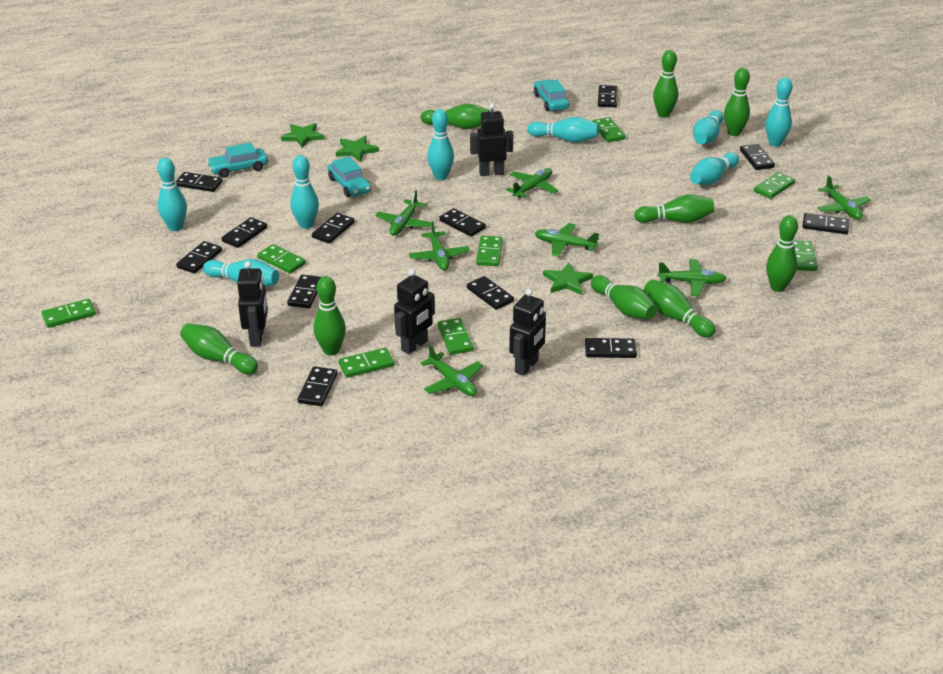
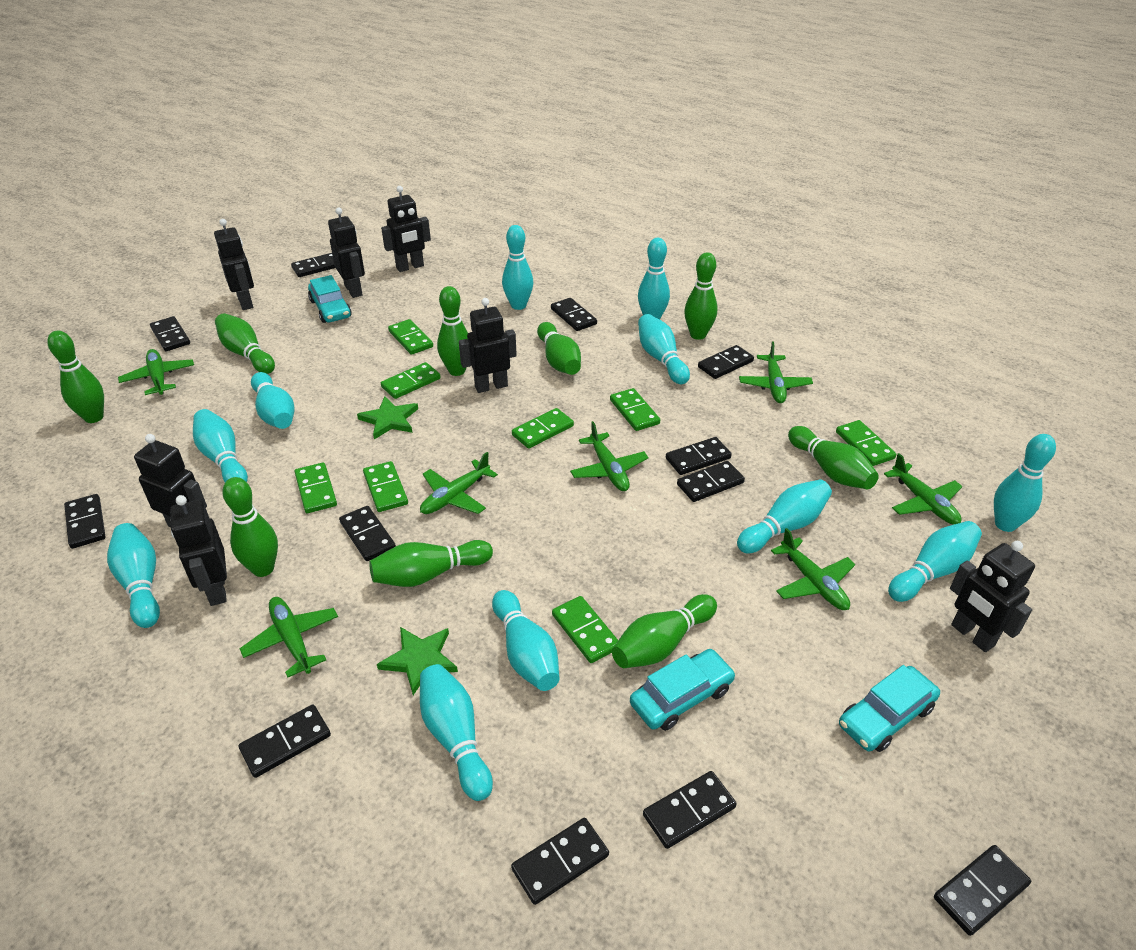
black robot: 4 -> 7
green star: 3 -> 2
turquoise bowling pin: 8 -> 11

